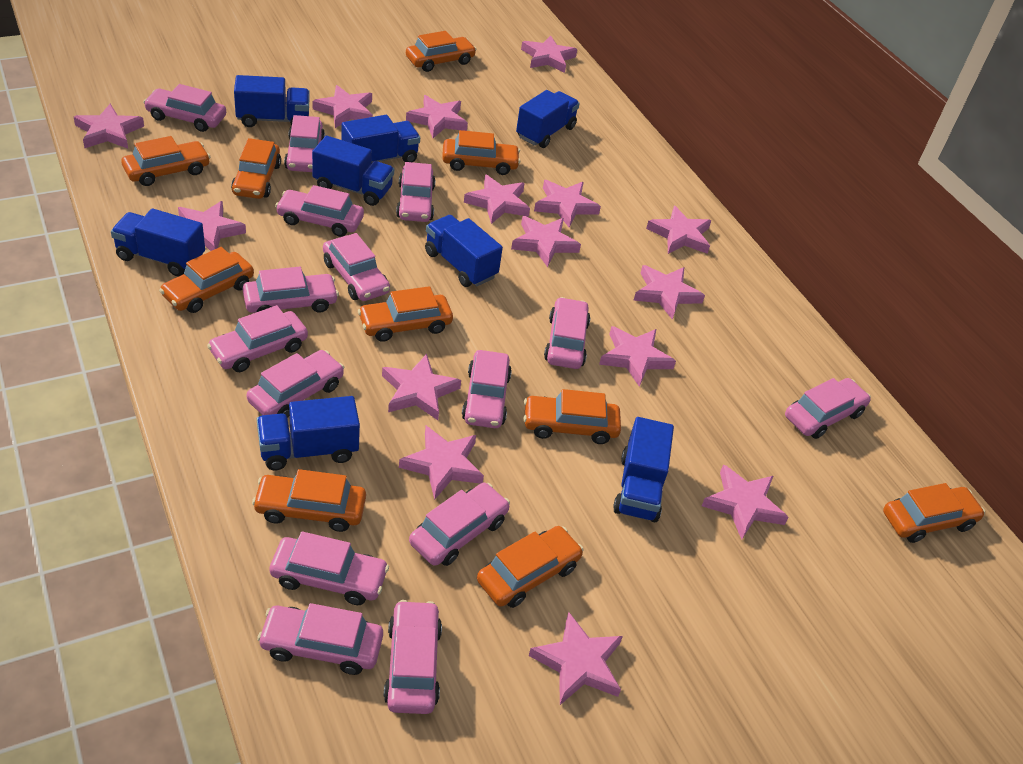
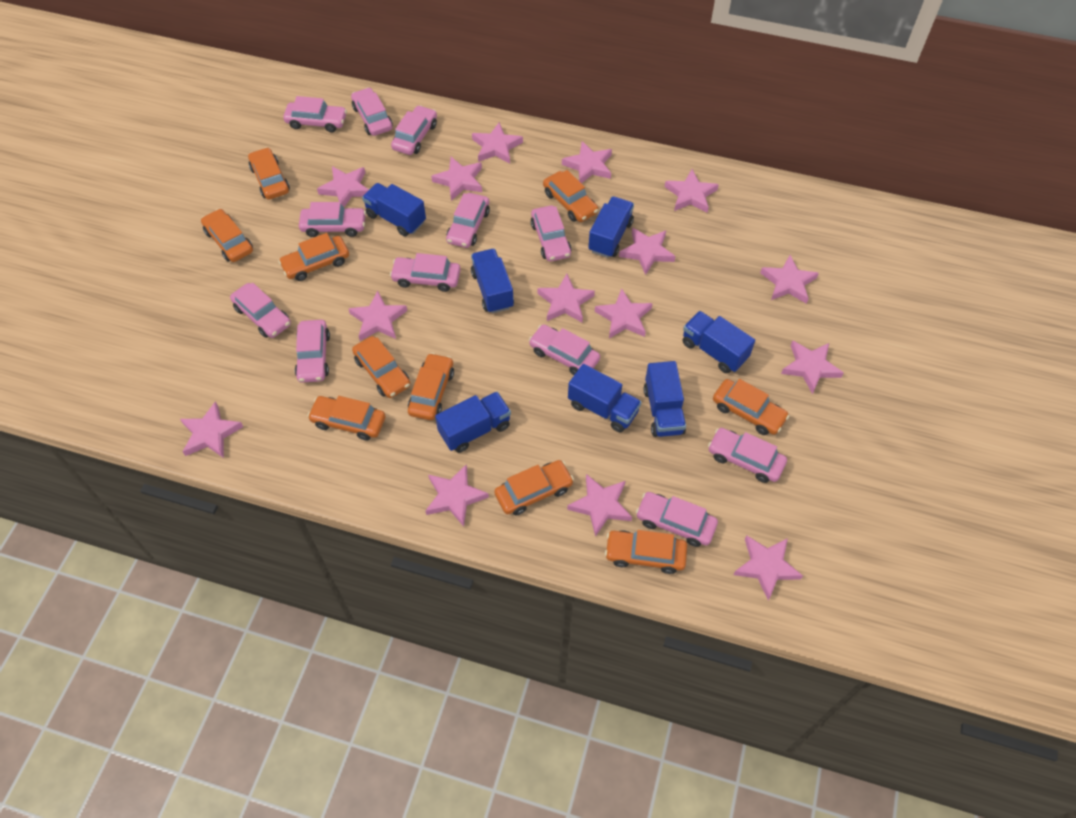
blue truck: 8 -> 7
pink car: 15 -> 12

